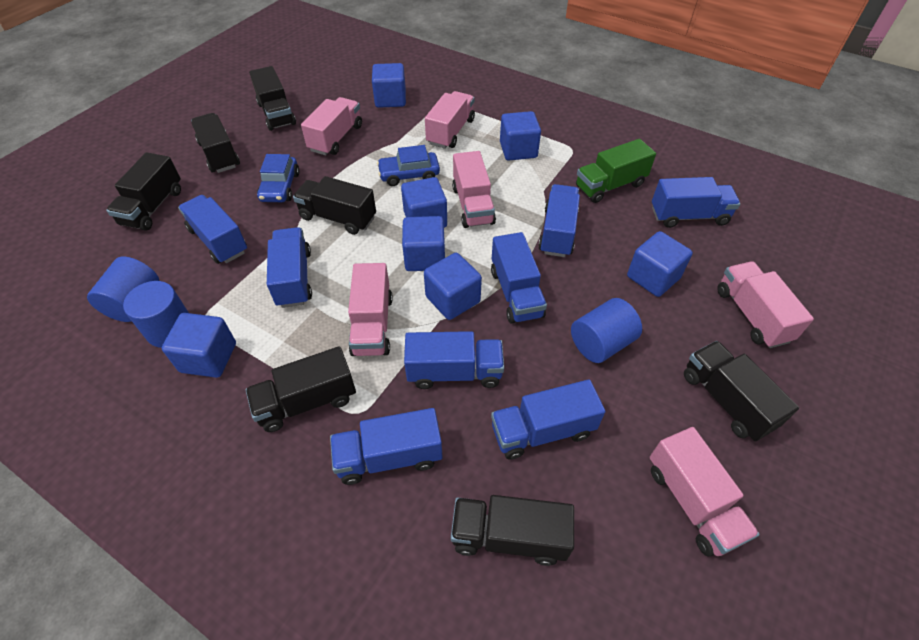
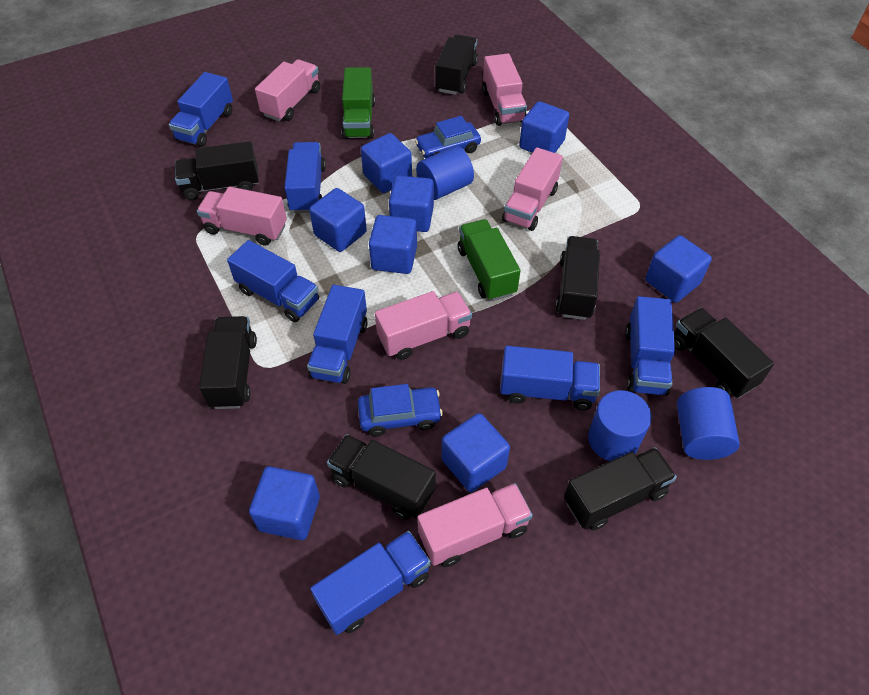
blue cube: 7 -> 8
blue truck: 8 -> 7
green truck: 1 -> 2

